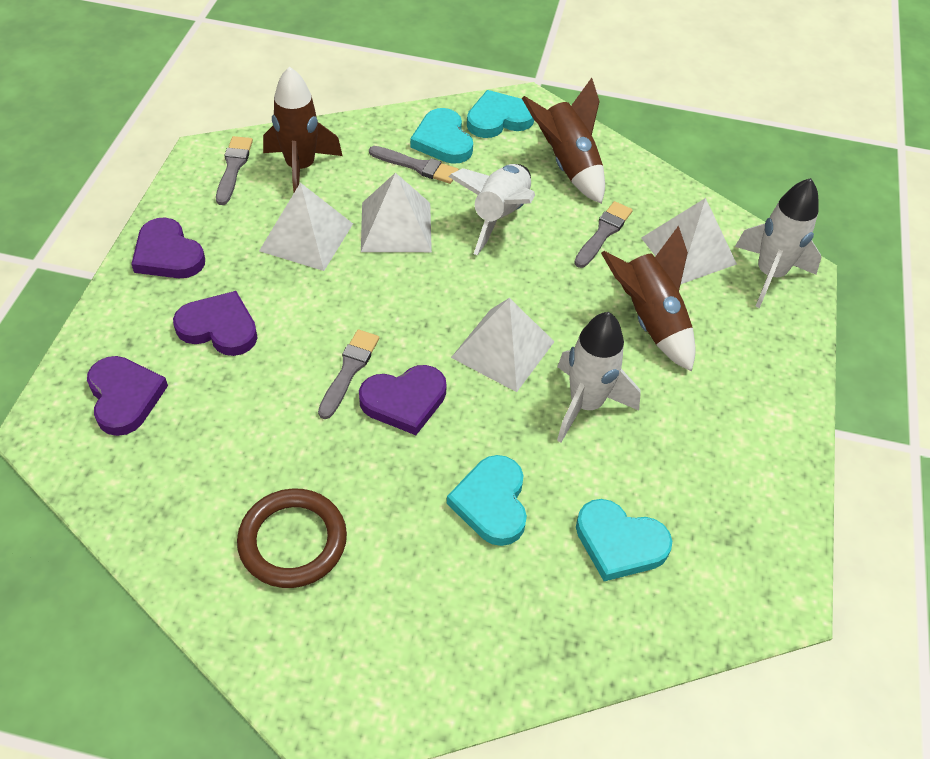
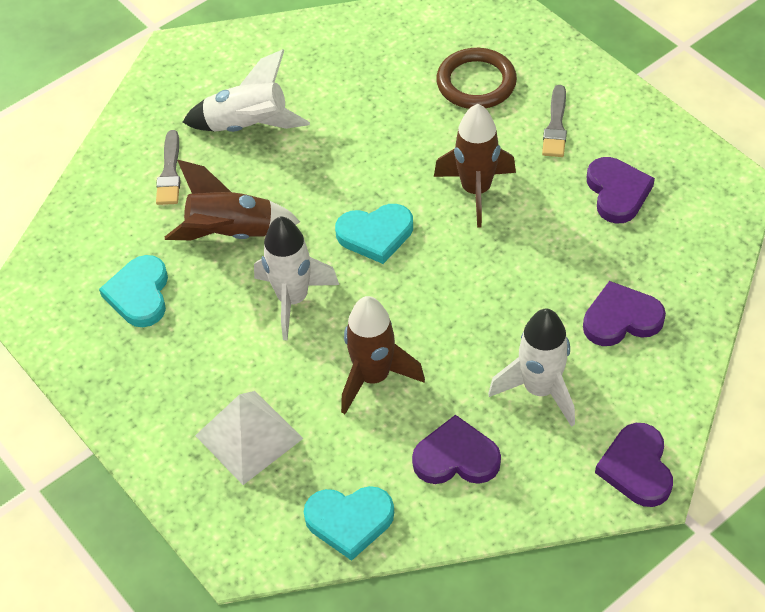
grey brush: 4 -> 2
turquoise heart: 4 -> 3
white pyramid: 4 -> 1

